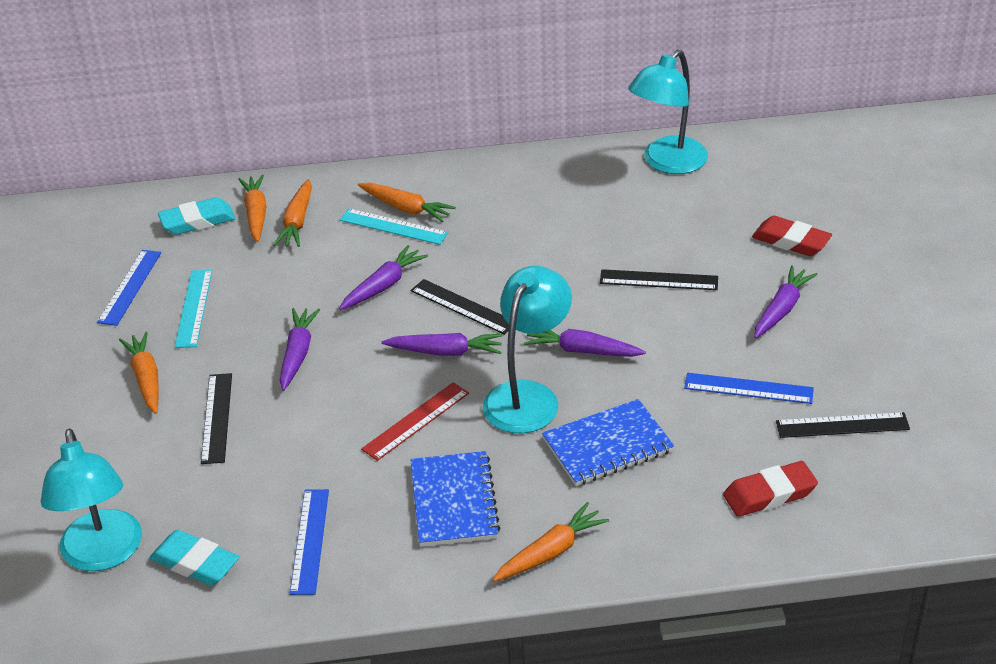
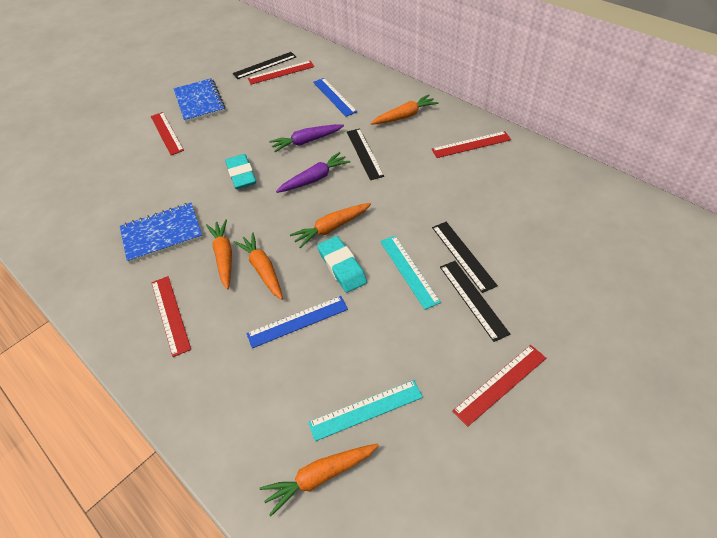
blue ruler: 3 -> 2
purple carrot: 5 -> 2
red eraser: 2 -> 0
red ruler: 1 -> 5
turquoise lamp: 3 -> 0

